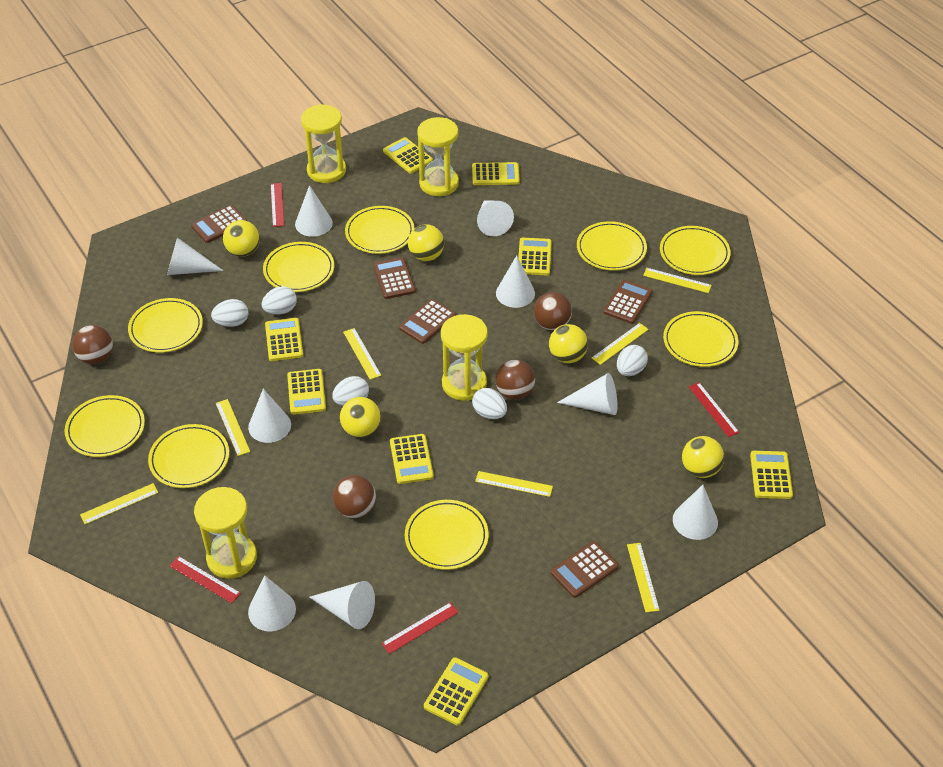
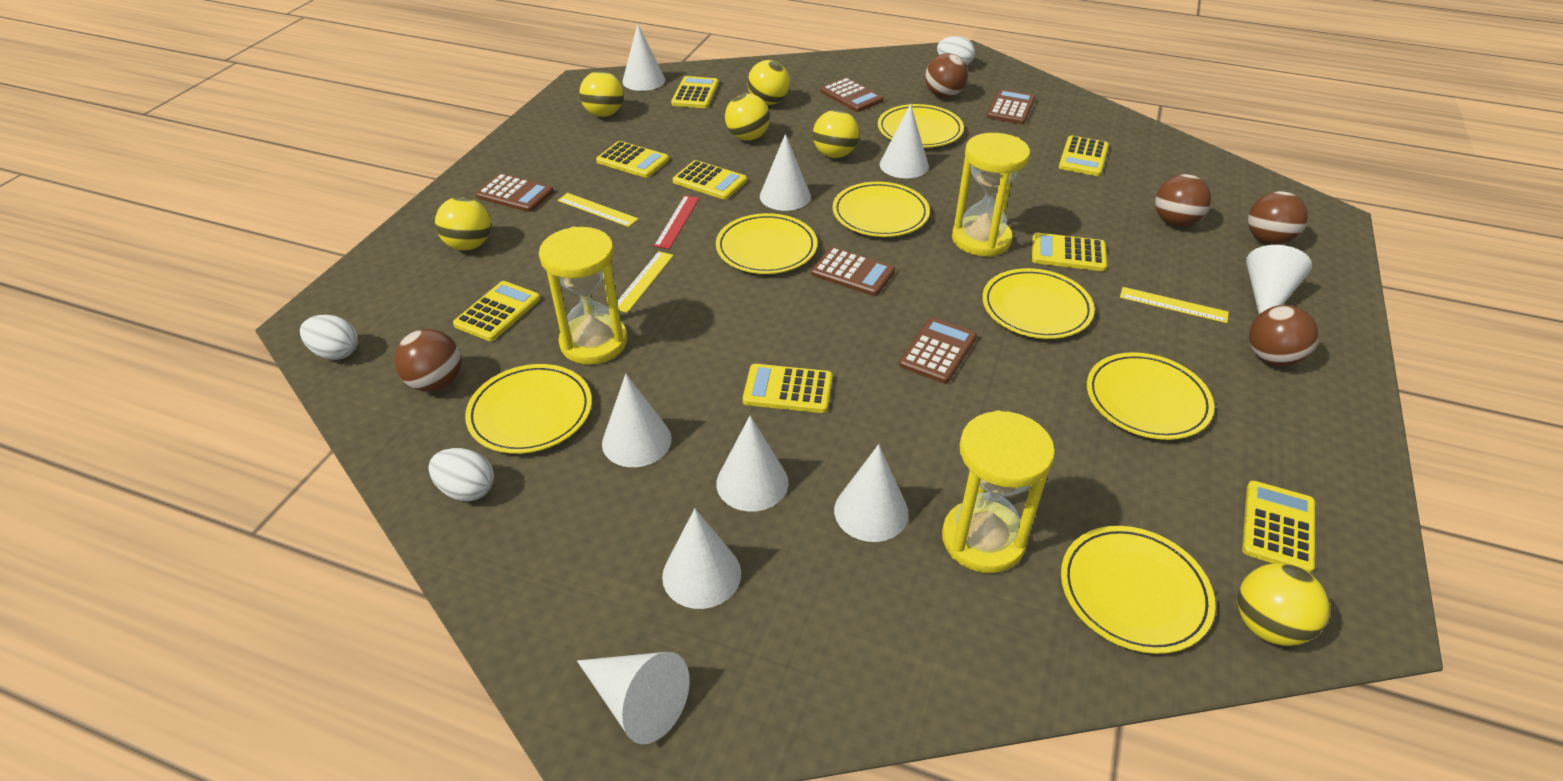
brown ball: 4 -> 5
red ruler: 4 -> 1
white egg: 5 -> 3
yellow ball: 5 -> 6
yellow hourglass: 4 -> 3
yellow plate: 9 -> 7
yellow ruler: 7 -> 3

